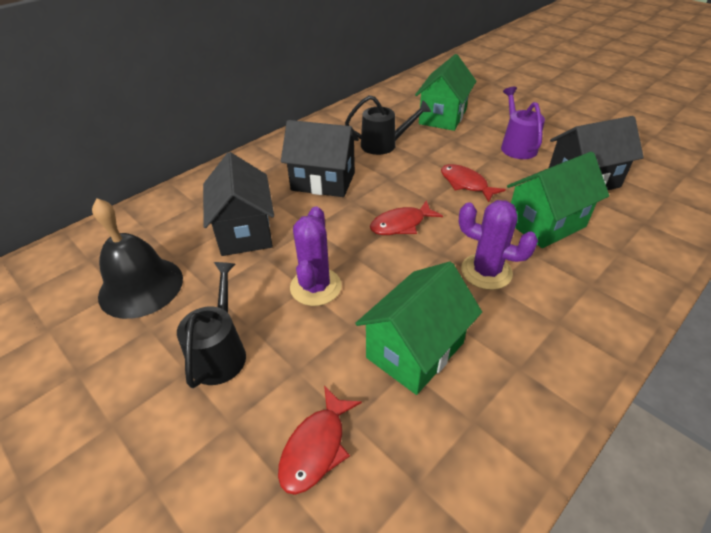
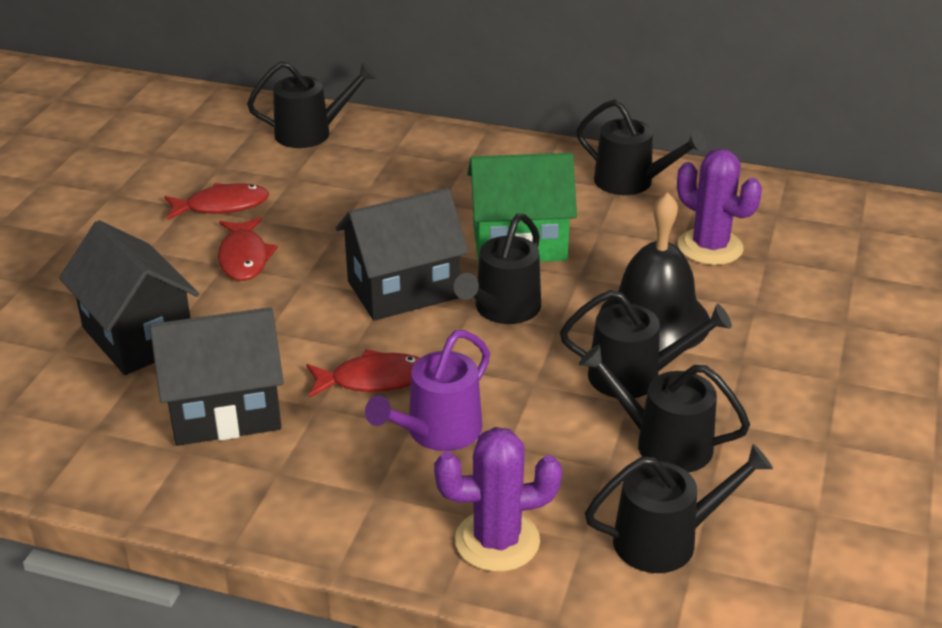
black watering can: 2 -> 6
green house: 3 -> 1

